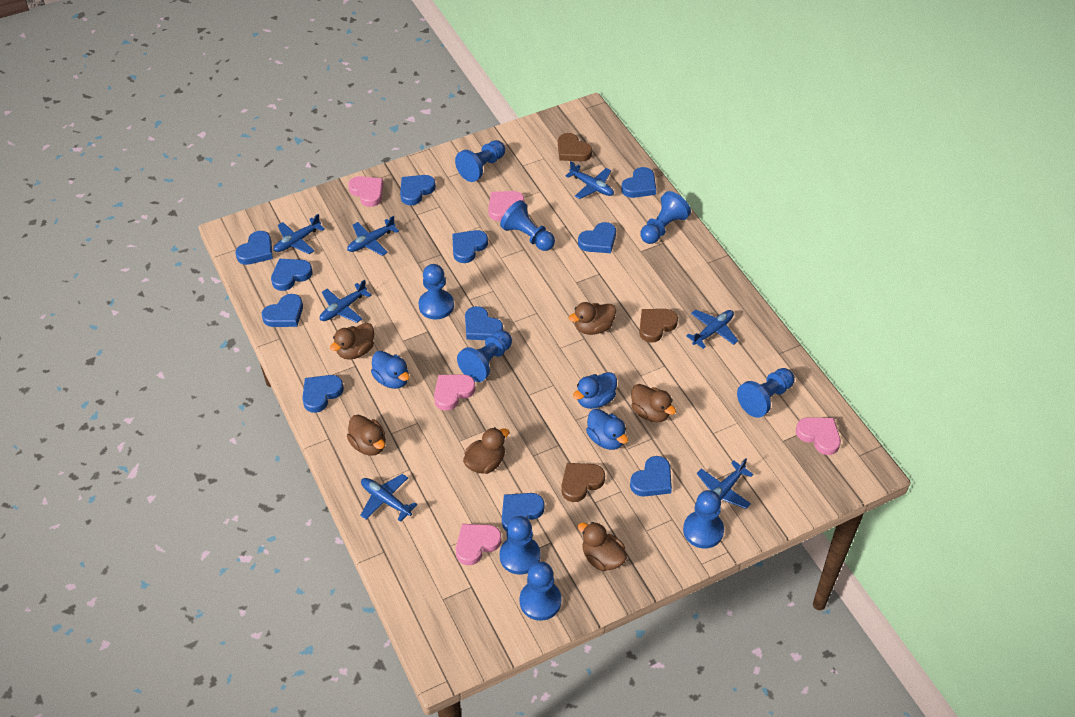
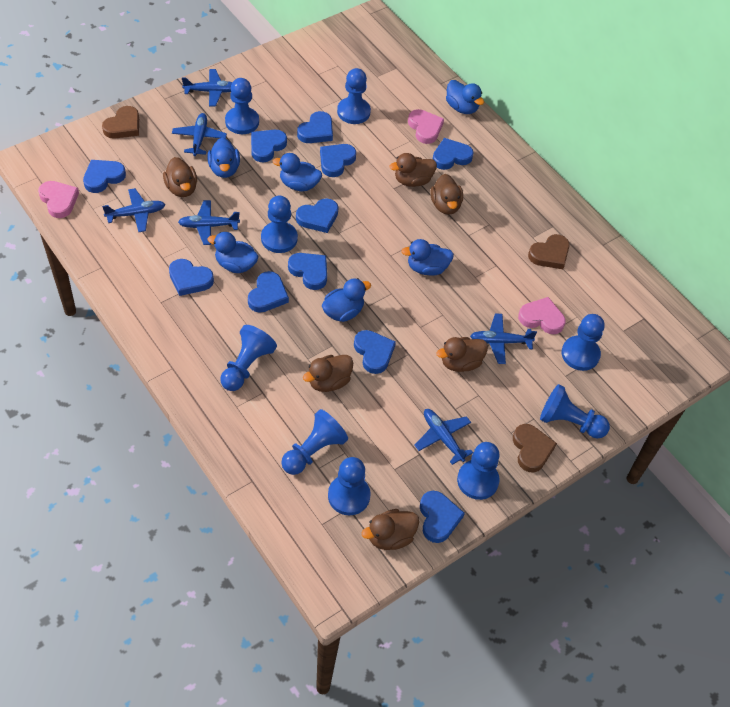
blue duck: 3 -> 6
blue plane: 7 -> 6
pink heart: 5 -> 3

